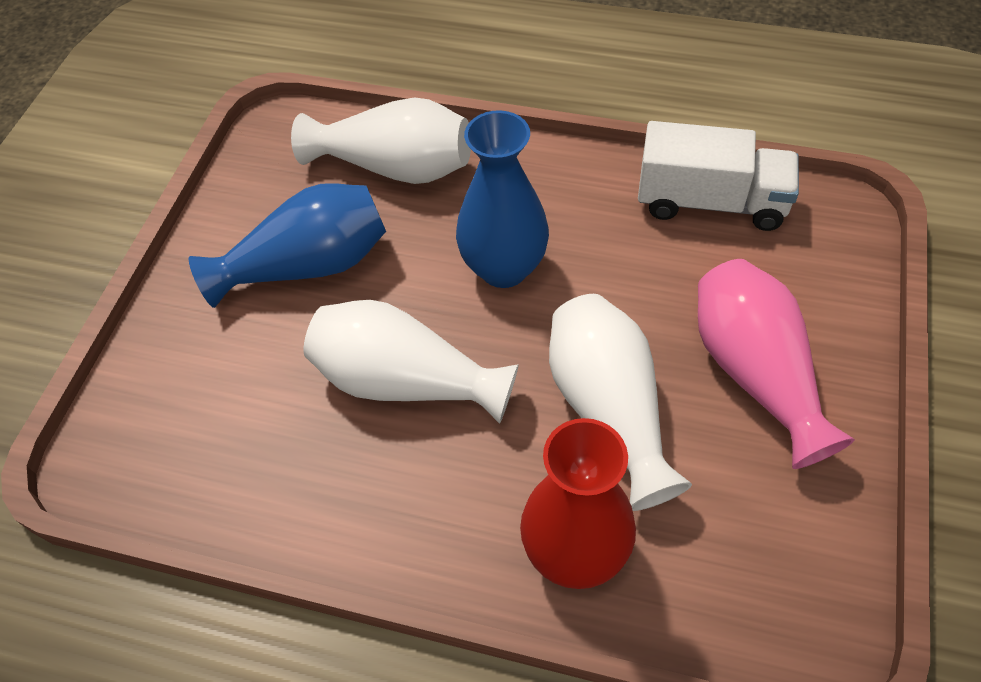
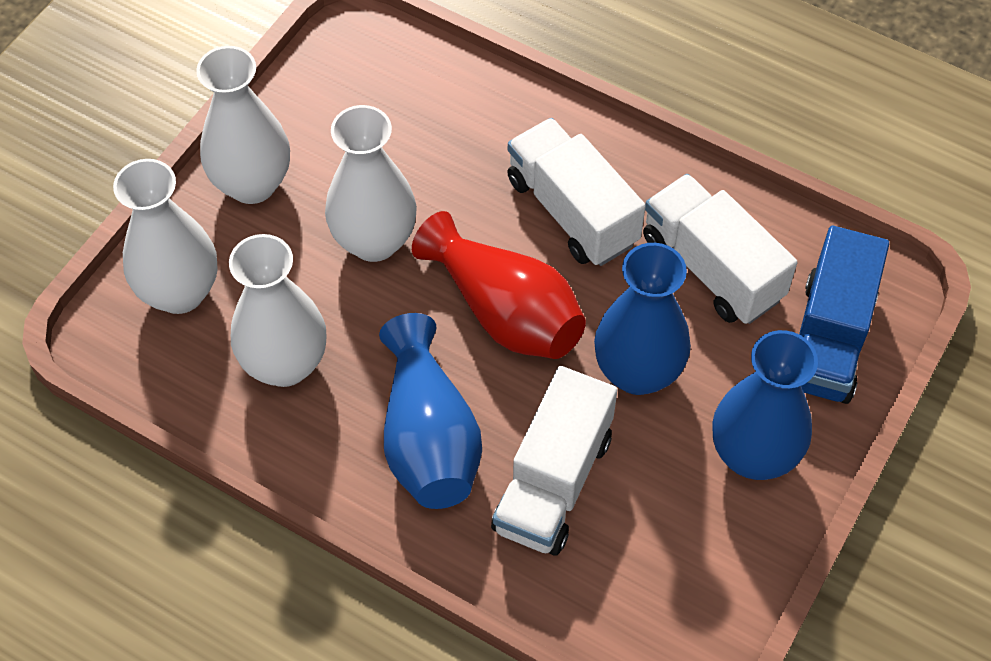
blue truck: 0 -> 1
blue vase: 2 -> 3
pink vase: 1 -> 0
white truck: 1 -> 3
white vase: 3 -> 4

